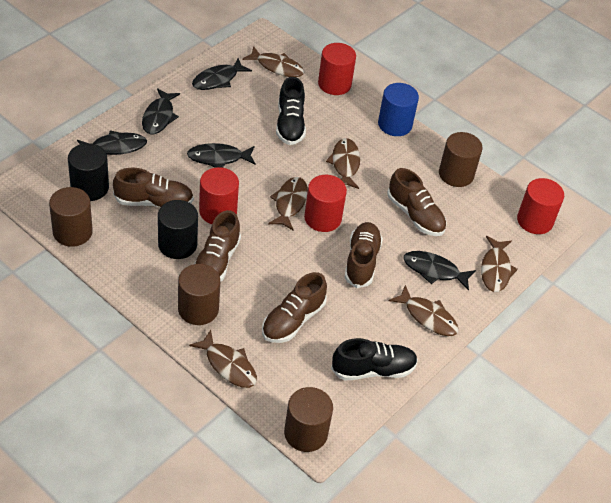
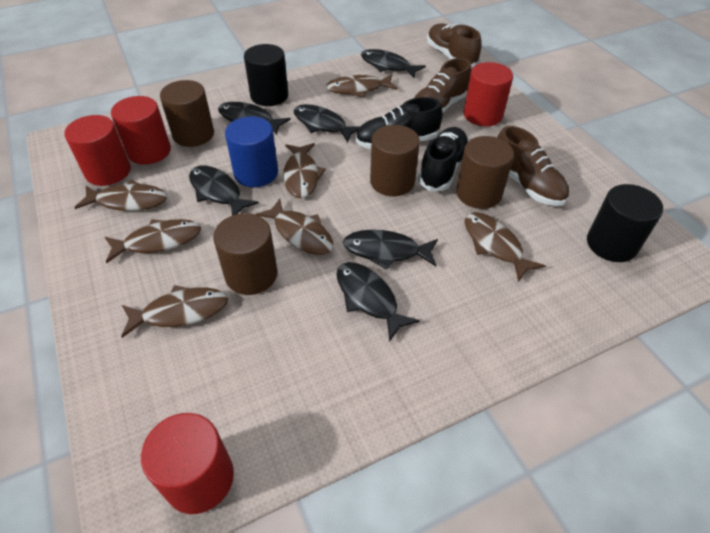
black fish: 5 -> 6
brown fish: 6 -> 7
brown shoe: 5 -> 3

